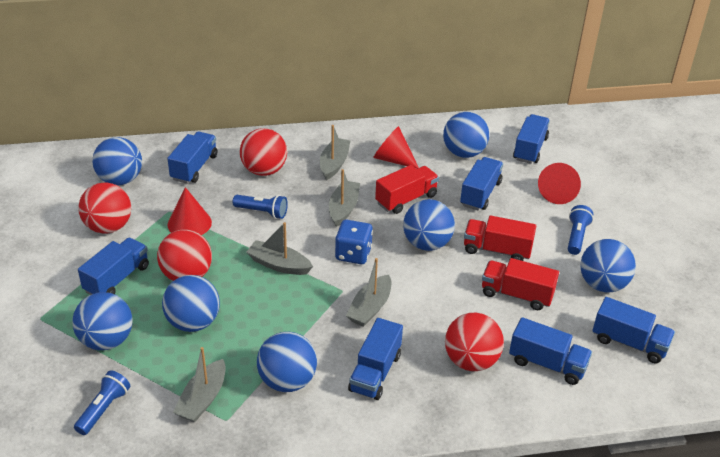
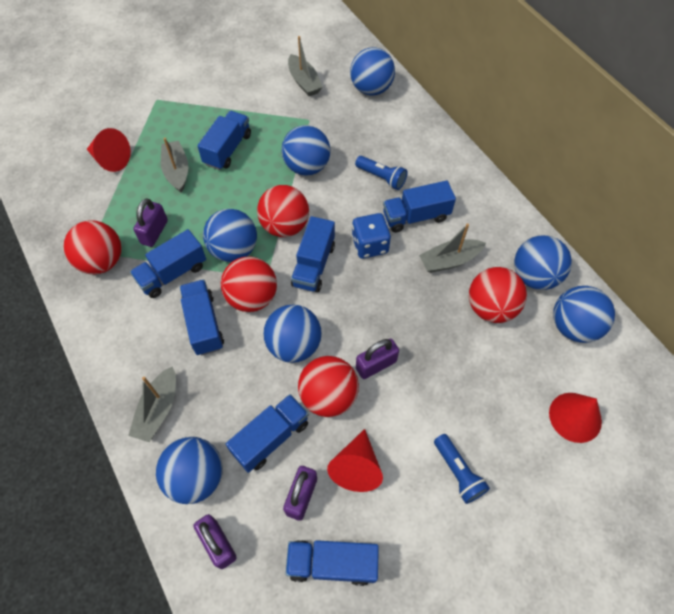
blue flashlight: 3 -> 2
grey boat: 5 -> 4
purple padlock: 0 -> 4
red ball: 4 -> 5
red truck: 3 -> 0

